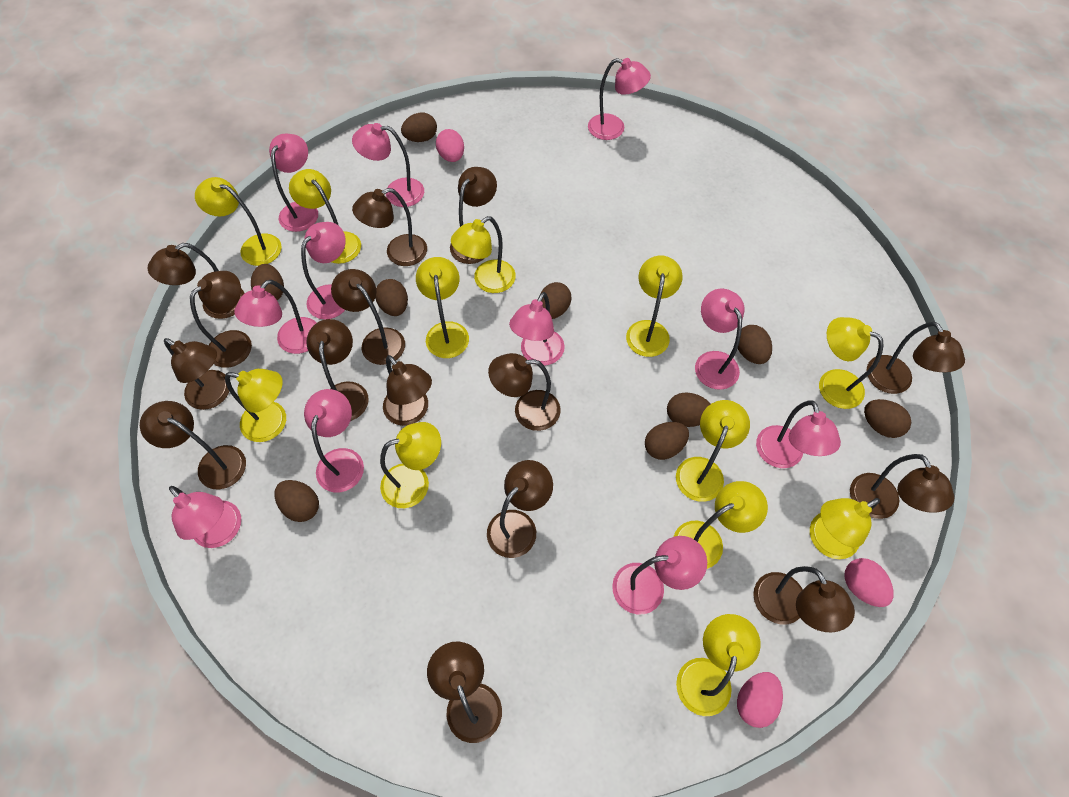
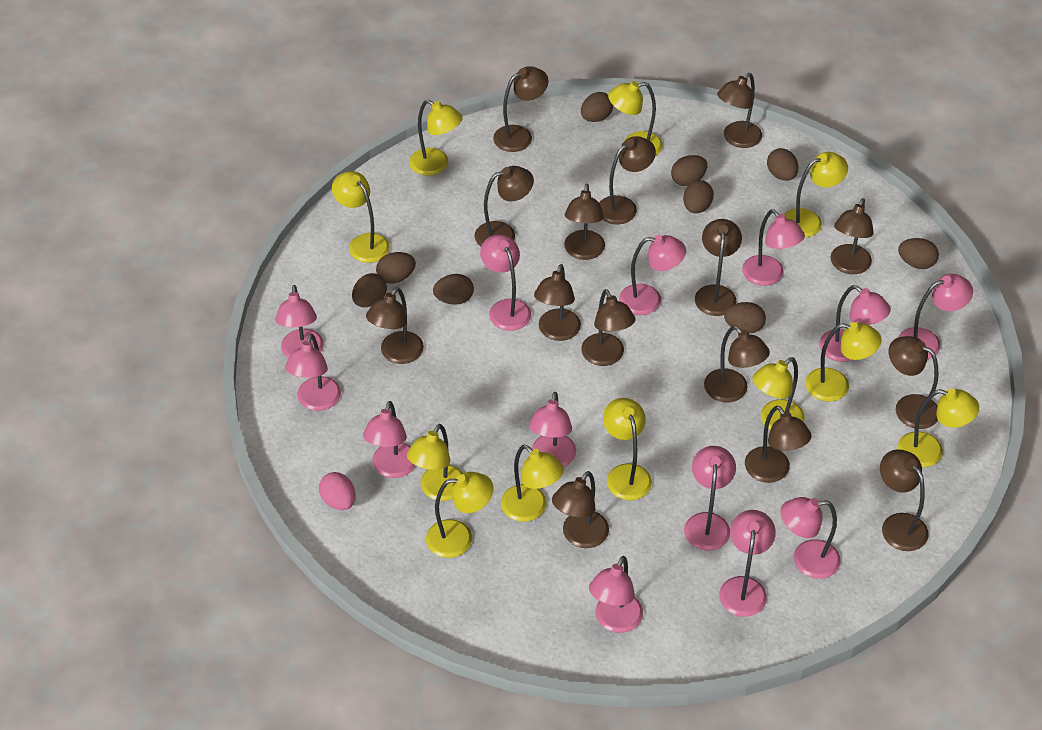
pink egg: 3 -> 1
pink lamp: 11 -> 13
yellow lamp: 12 -> 11

